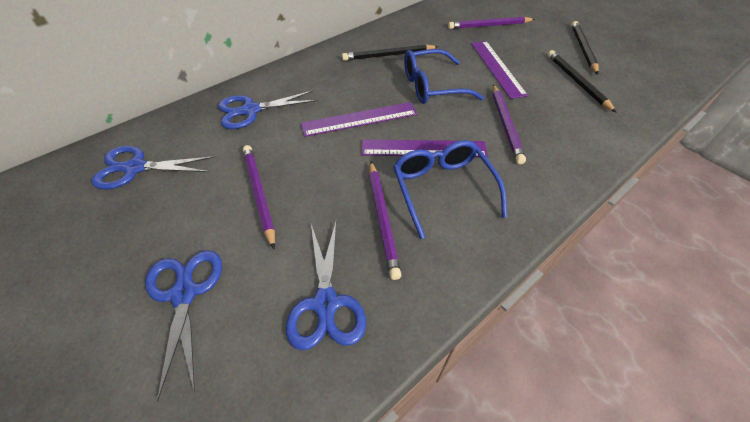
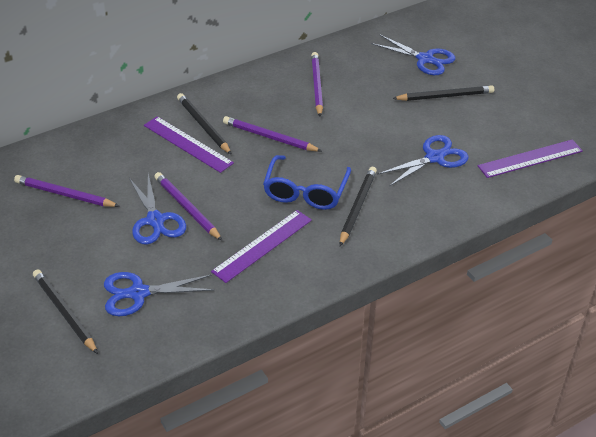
black pencil: 3 -> 4
blue glasses: 2 -> 1

